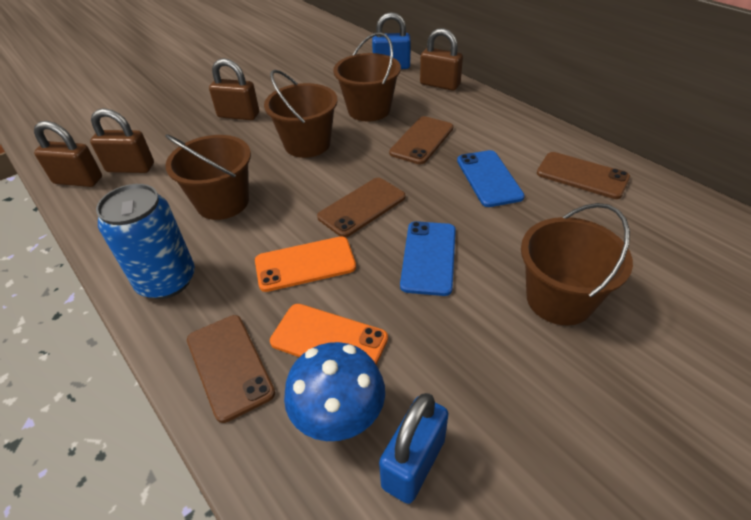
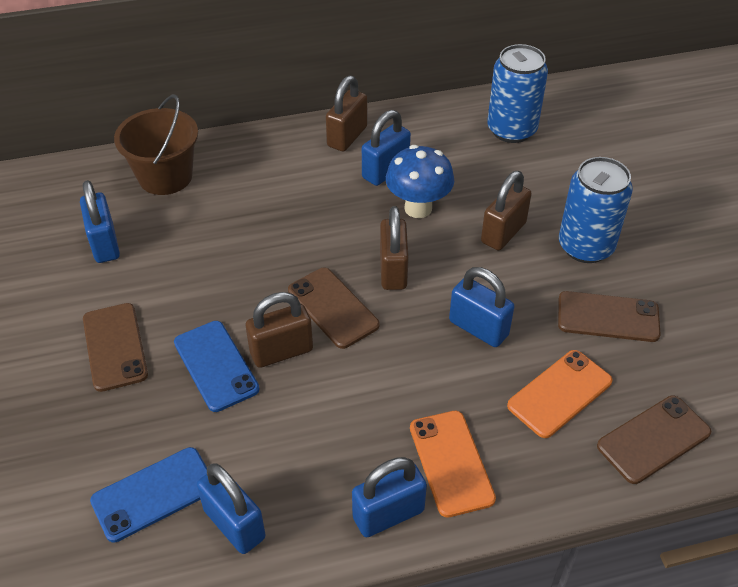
blue can: 1 -> 2
blue padlock: 2 -> 5
brown bucket: 4 -> 1

